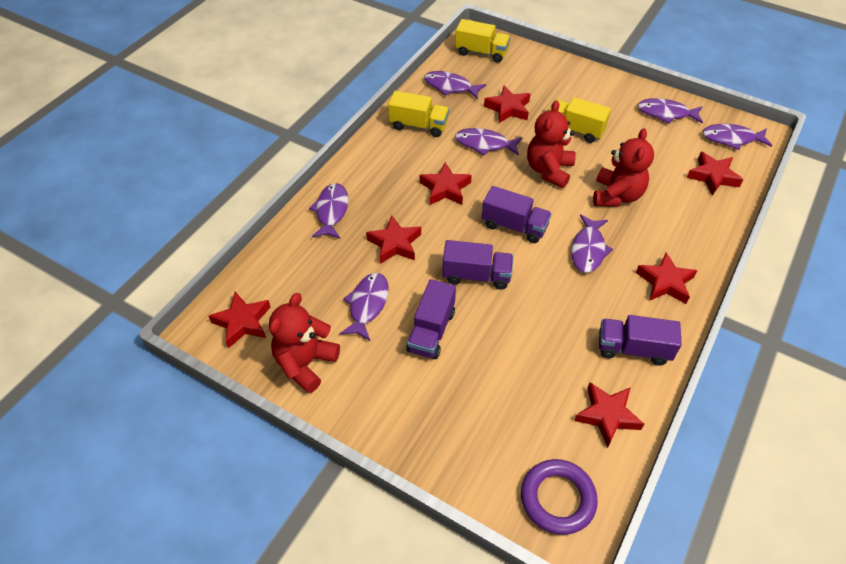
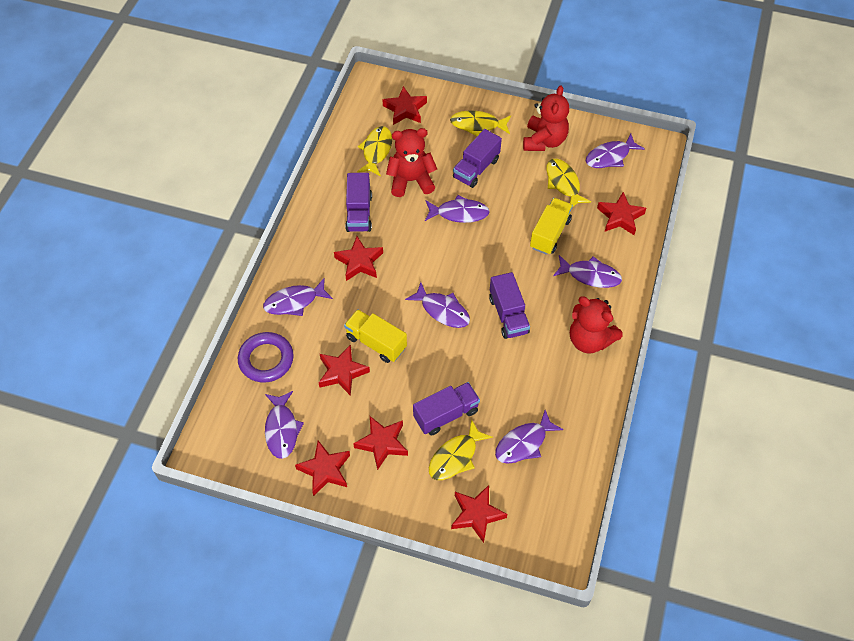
yellow fish: 0 -> 4
yellow truck: 3 -> 2

